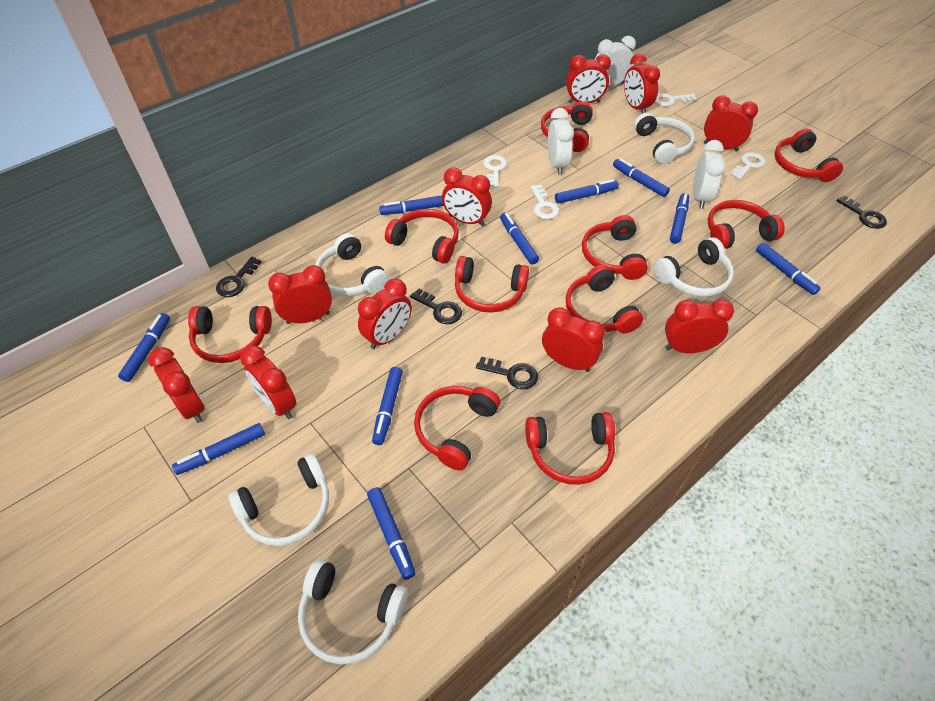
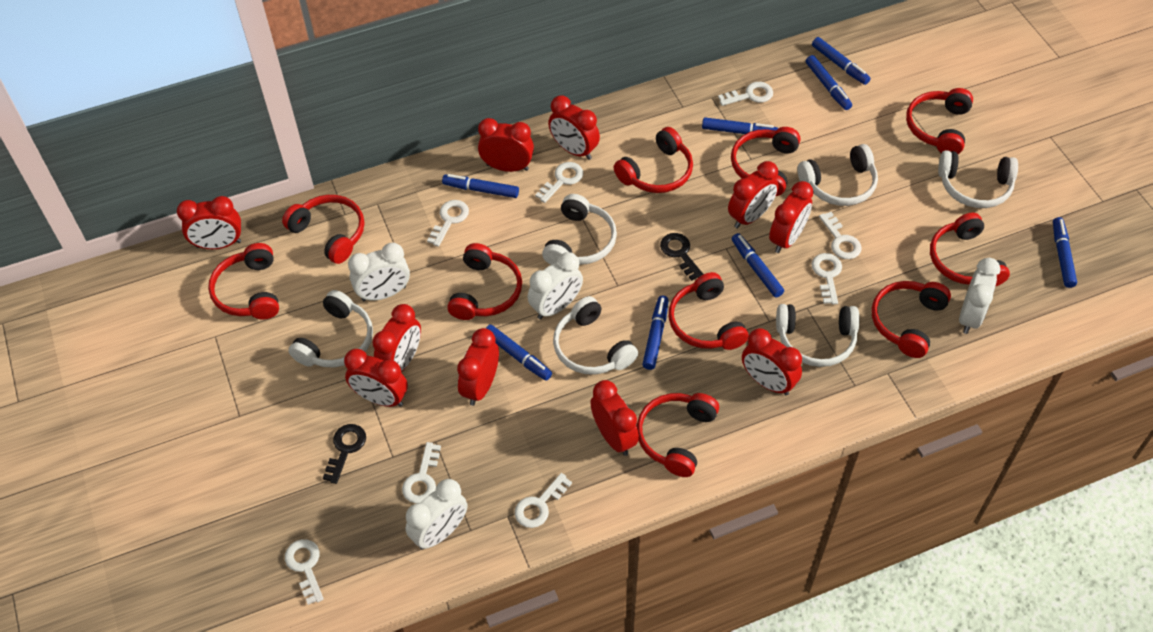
black key: 4 -> 2
blue marker: 10 -> 8
white clock: 3 -> 4
white headphones: 5 -> 6
white key: 4 -> 8

